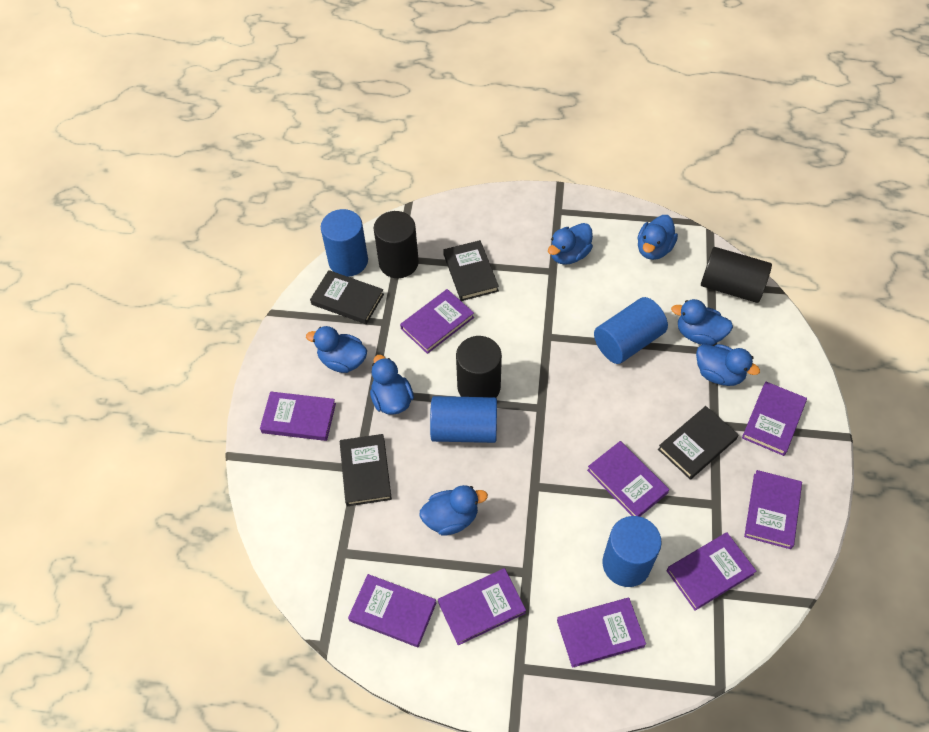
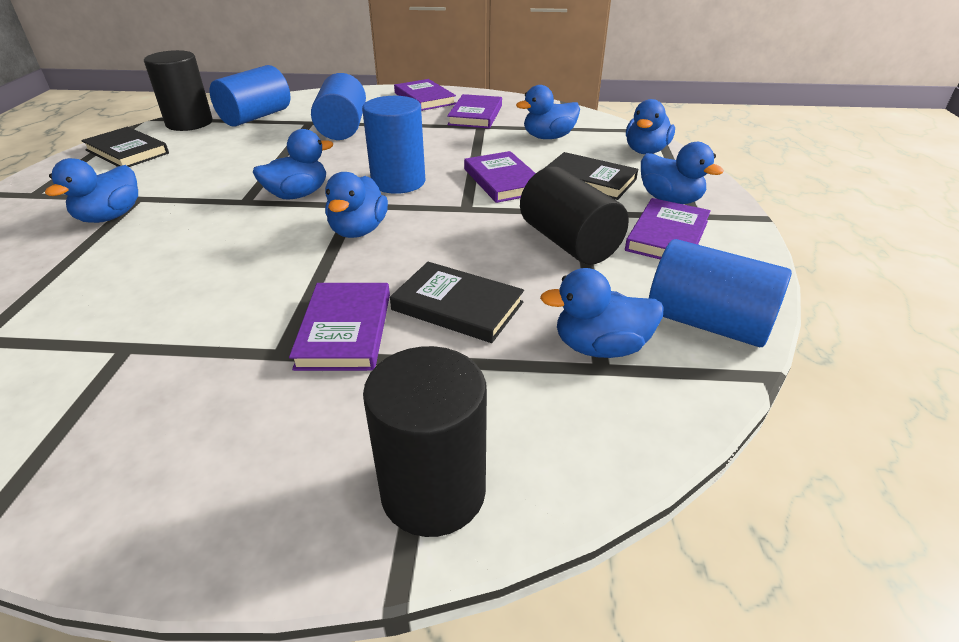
black book: 4 -> 3
purple book: 9 -> 5

